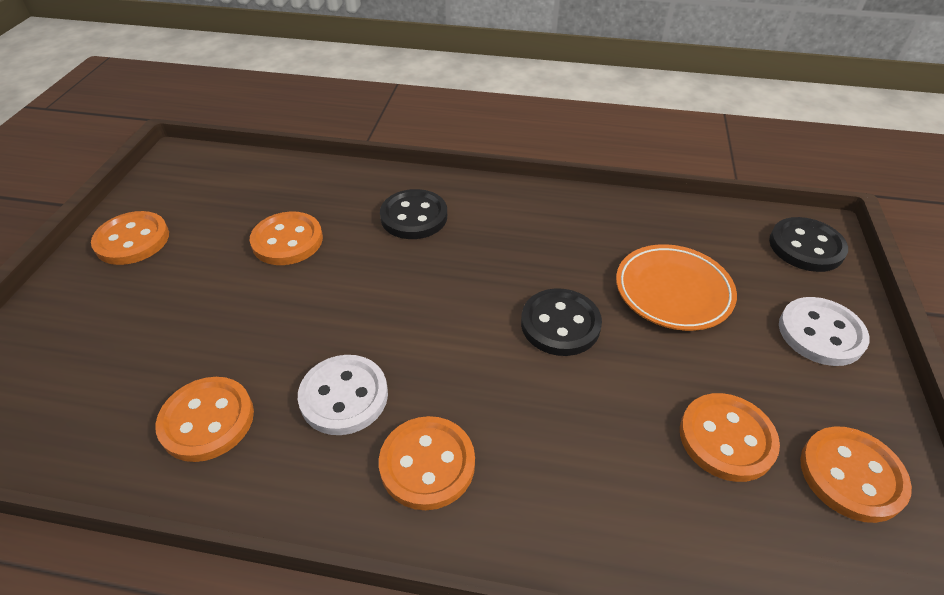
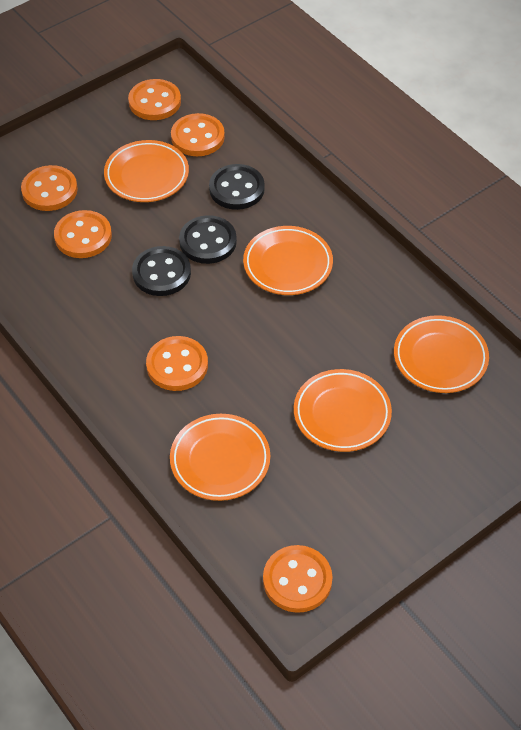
orange plate: 1 -> 5
white button: 2 -> 0

